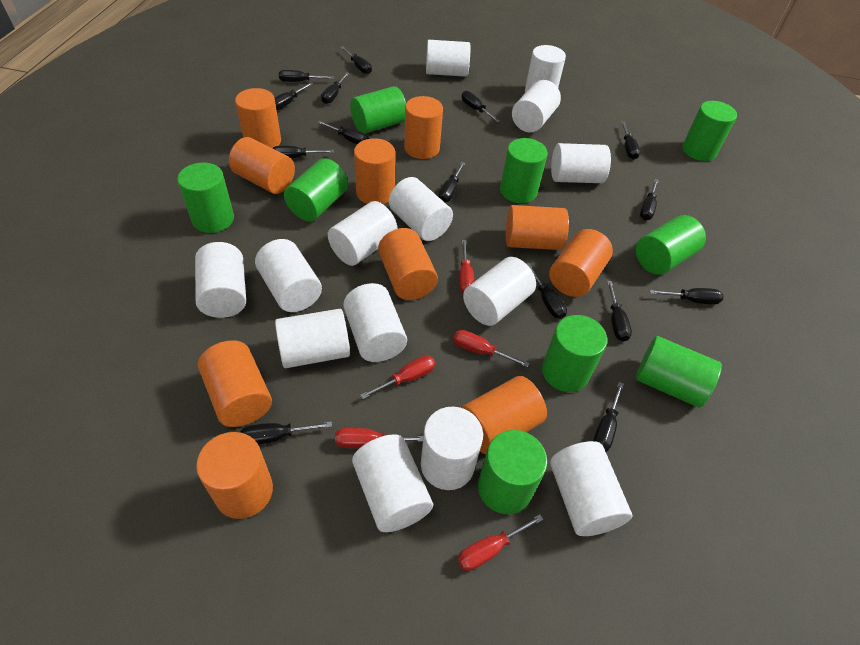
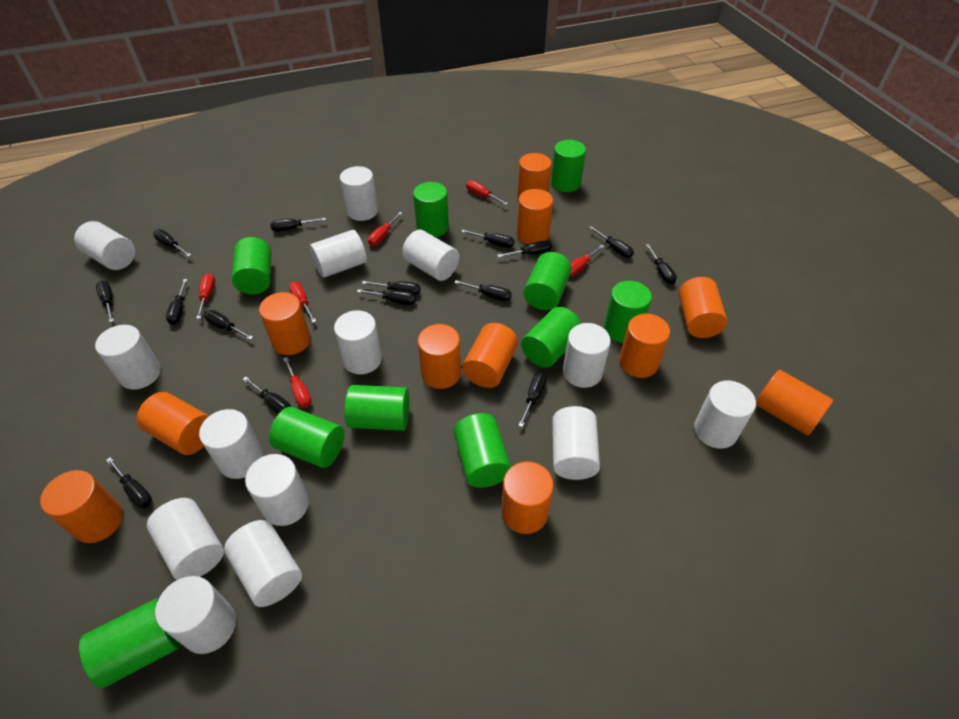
green cylinder: 9 -> 10
orange cylinder: 10 -> 11
red screwdriver: 5 -> 6

